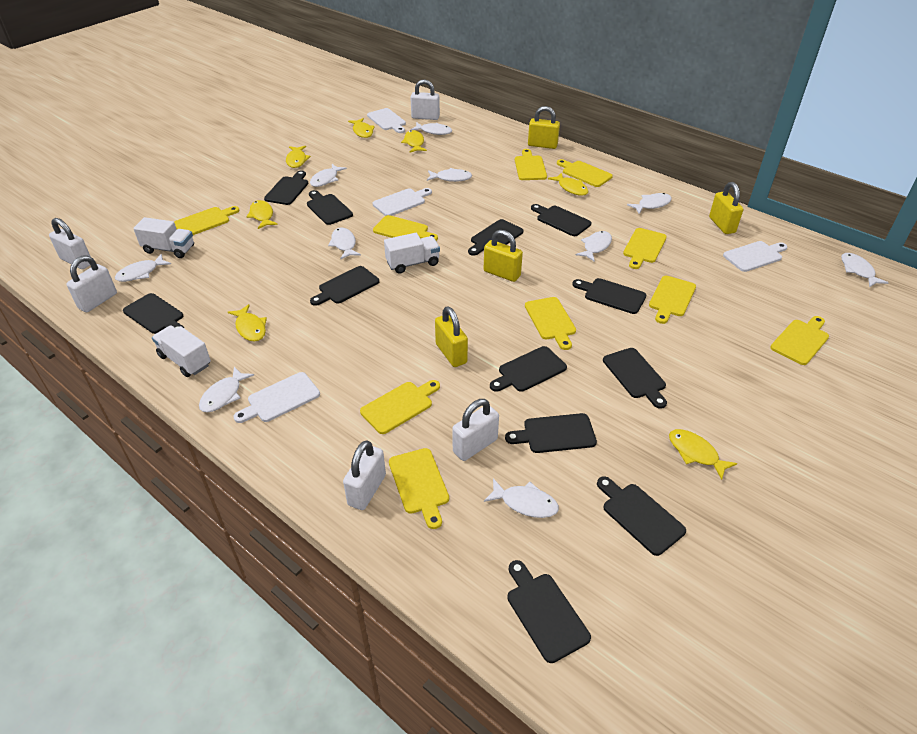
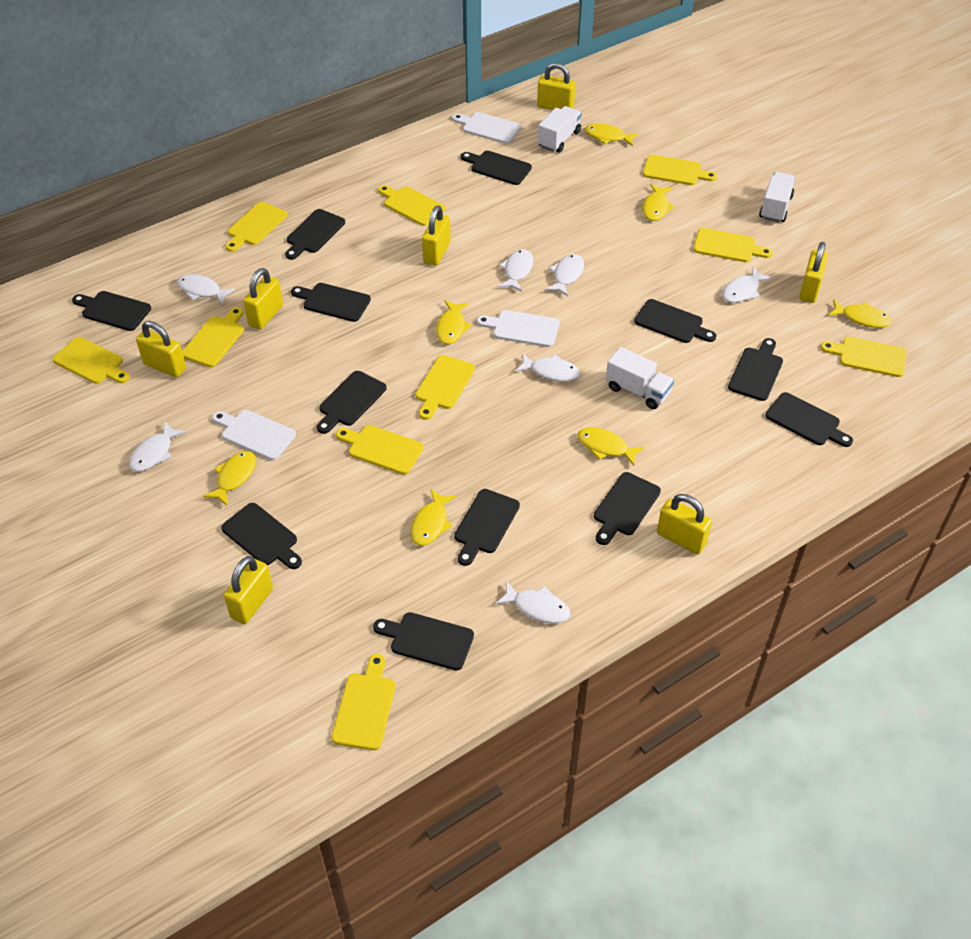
white cutting board: 4 -> 3
white fish: 10 -> 7
white padlock: 5 -> 0
yellow padlock: 4 -> 7

